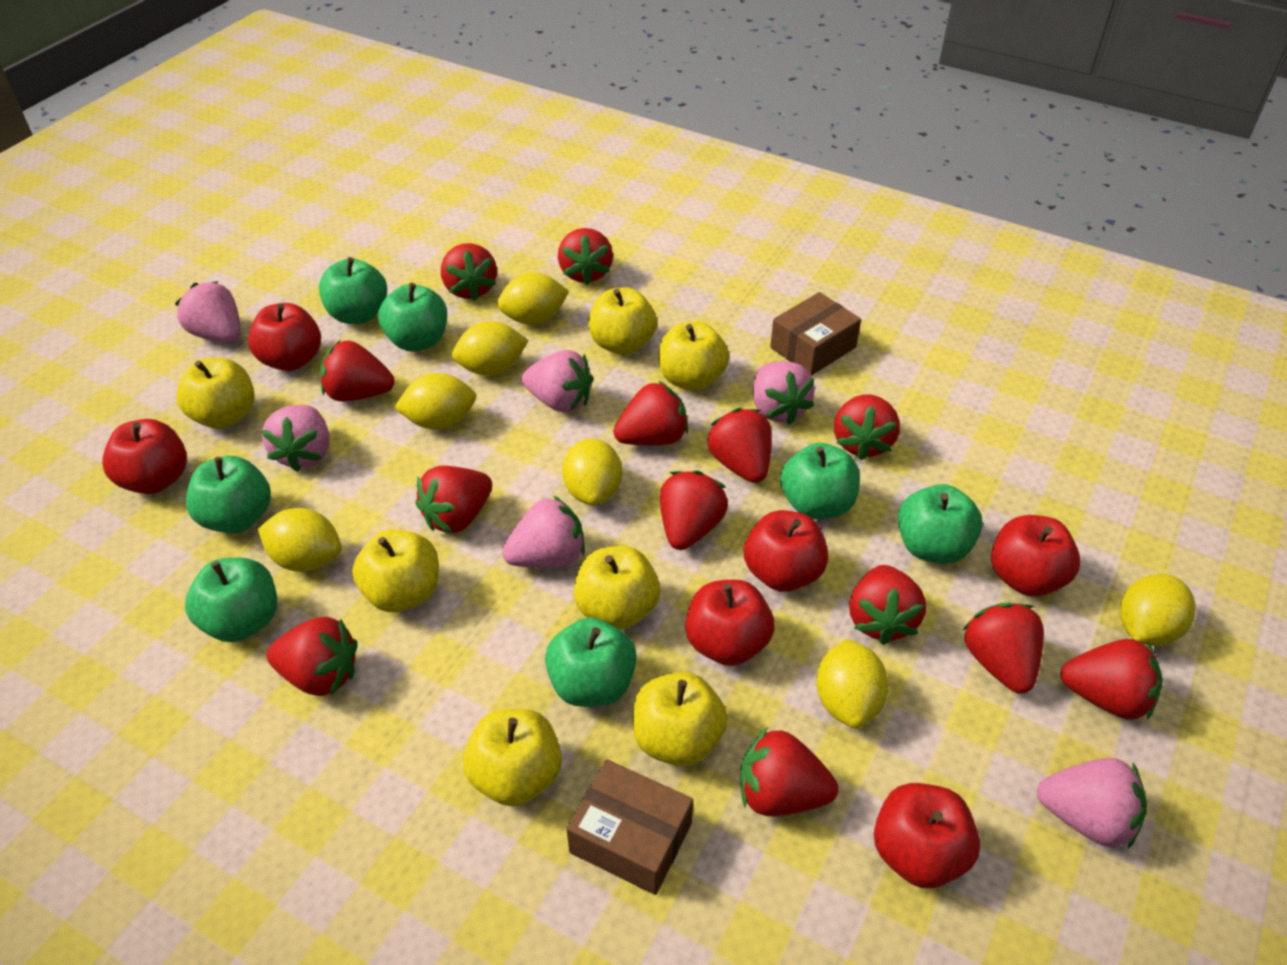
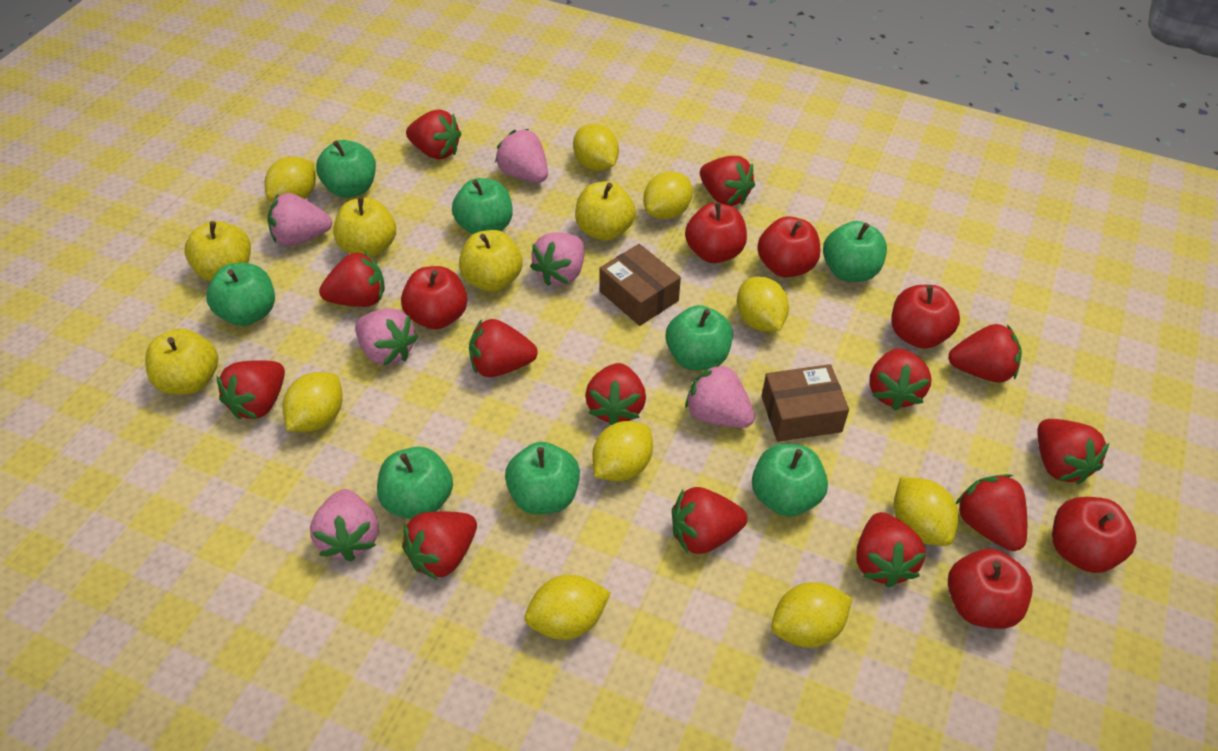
green apple: 7 -> 8
yellow apple: 7 -> 5
yellow lemon: 7 -> 9

